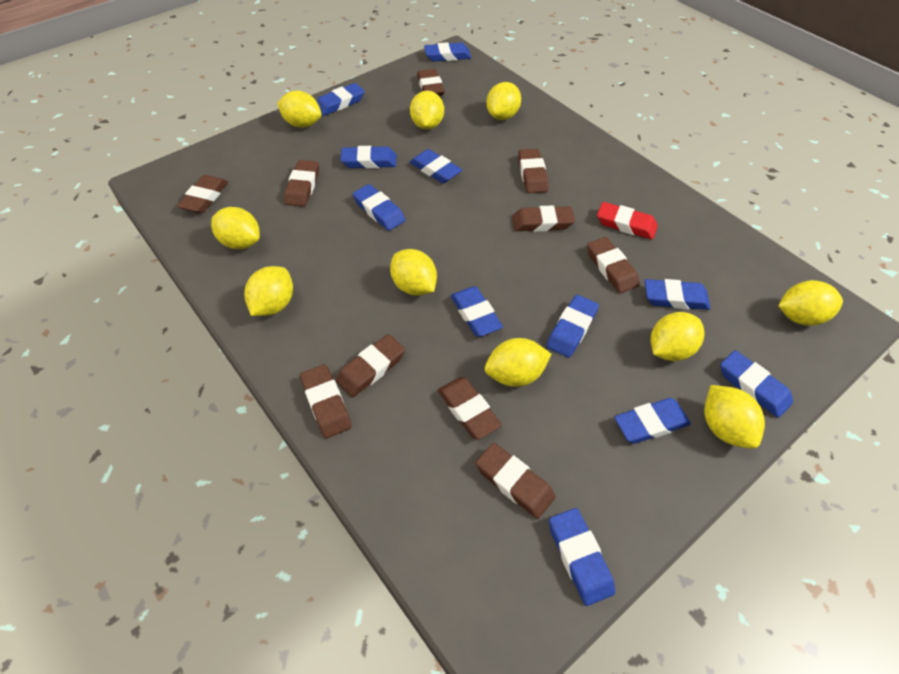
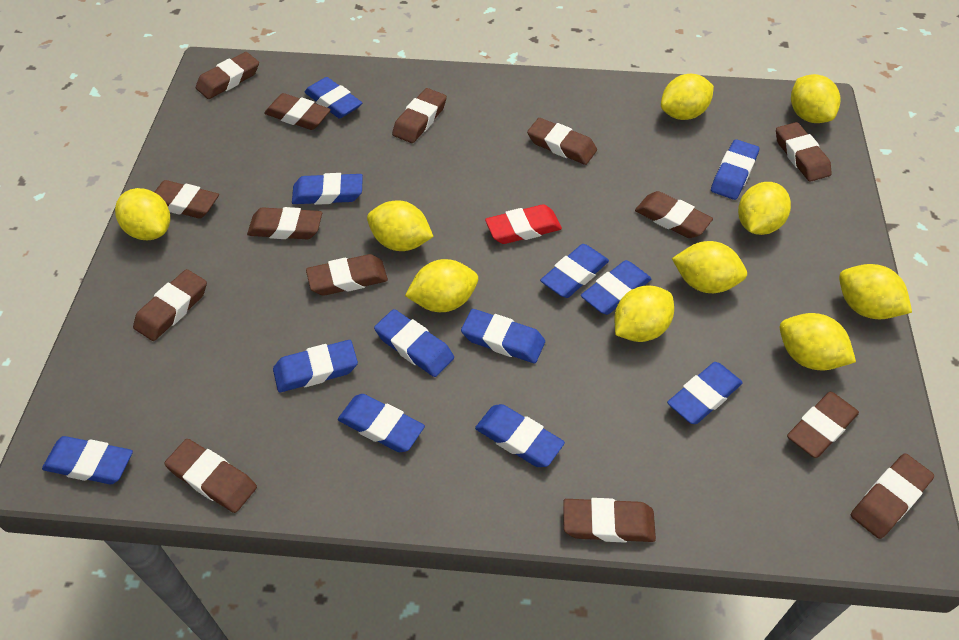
blue eraser: 11 -> 12
brown eraser: 10 -> 14

